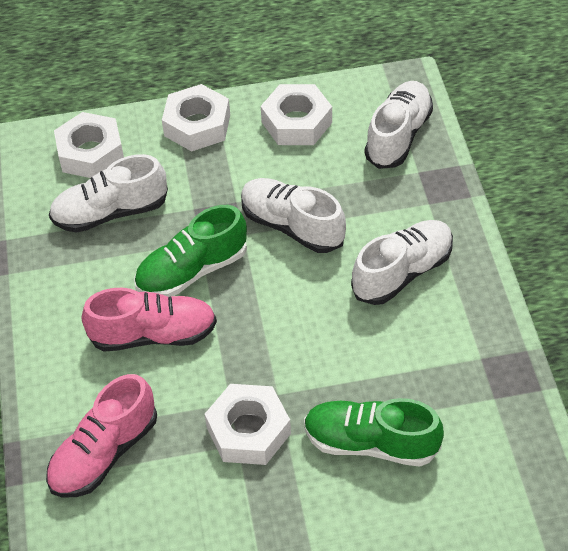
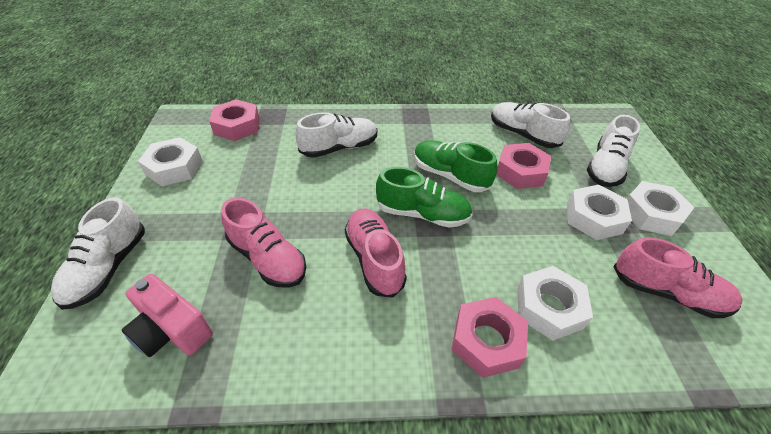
pink camera: 0 -> 1
pink nut: 0 -> 3
pink shoe: 2 -> 3

